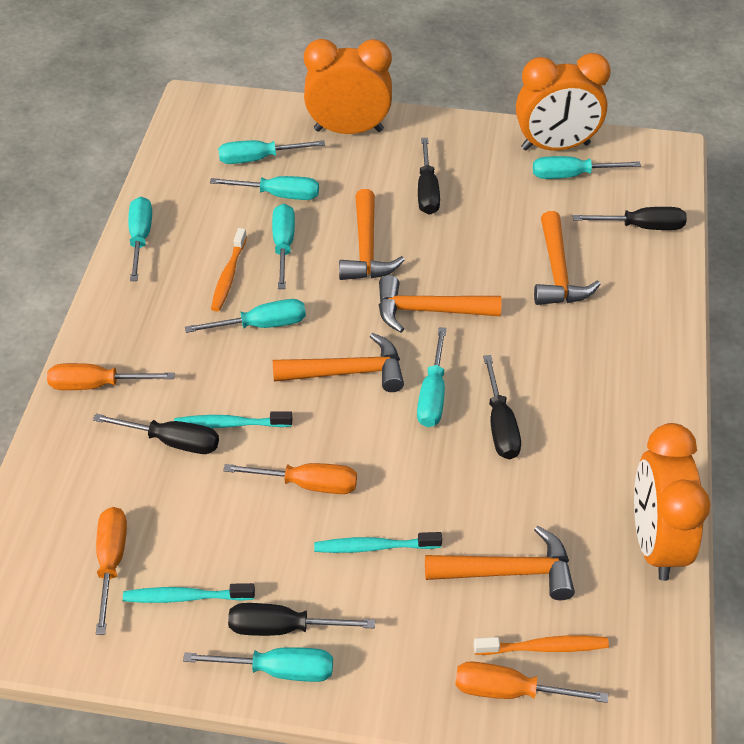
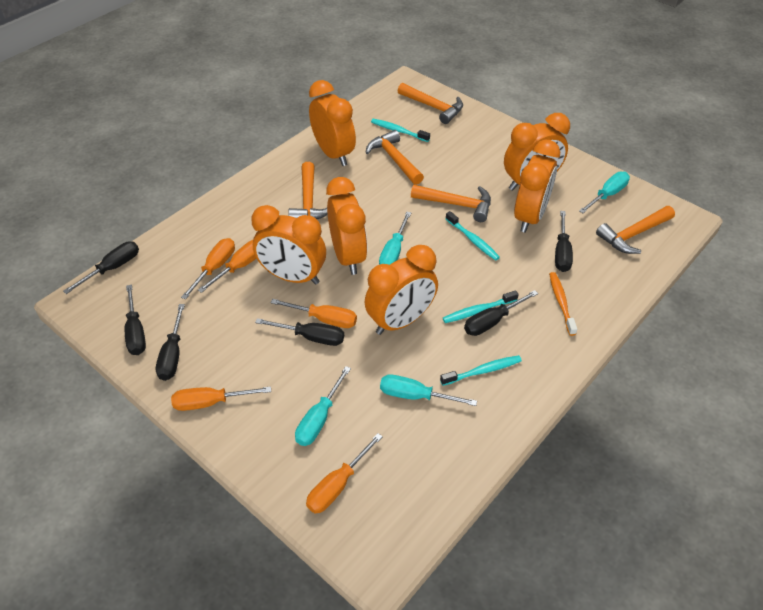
black screwdriver: 5 -> 6
orange clock: 3 -> 6
orange screwdriver: 4 -> 5
orange toothbrush: 2 -> 1
turquoise screwdriver: 8 -> 4
turquoise toothbrush: 3 -> 4

